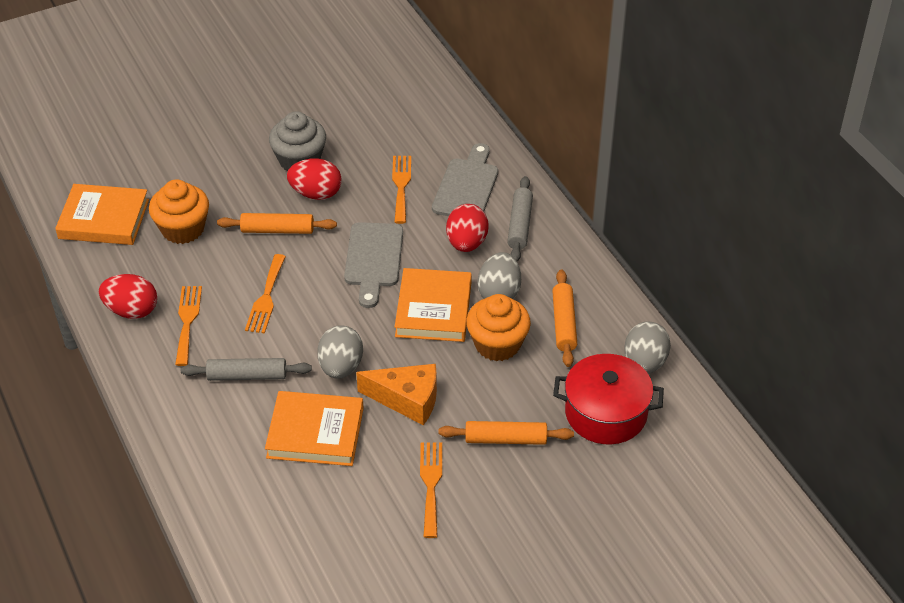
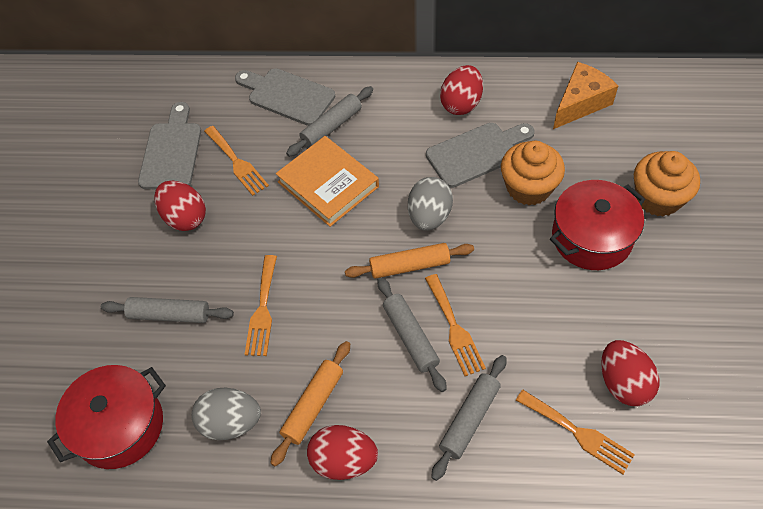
grey cupcake: 1 -> 0
grey cutting board: 2 -> 3
grey egg: 3 -> 2
grey rolling pin: 2 -> 4
orange book: 3 -> 1
orange rolling pin: 3 -> 2
red egg: 3 -> 4
red pot: 1 -> 2

